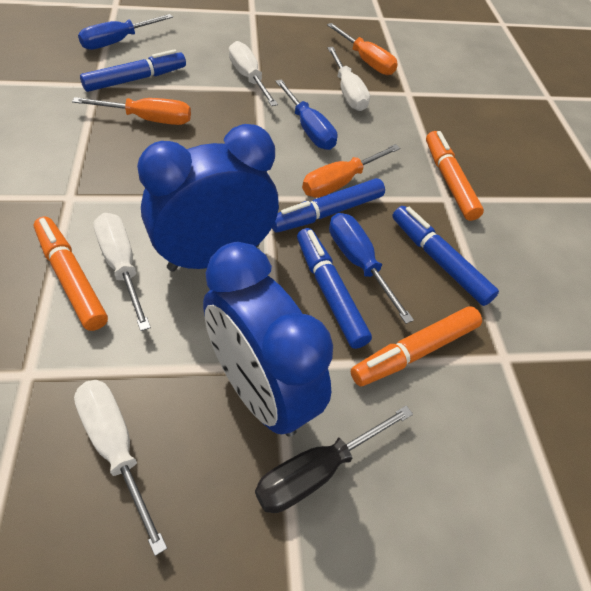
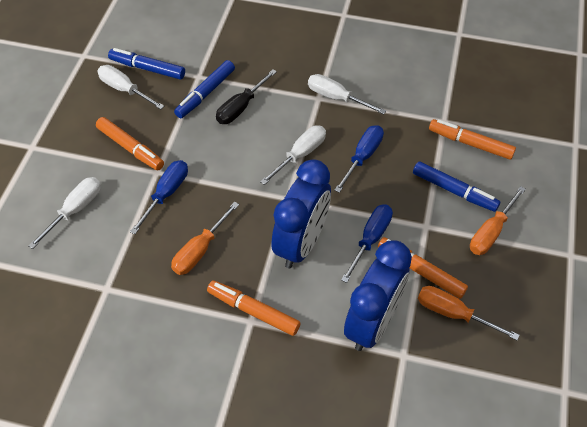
blue marker: 4 -> 3
orange marker: 3 -> 4

